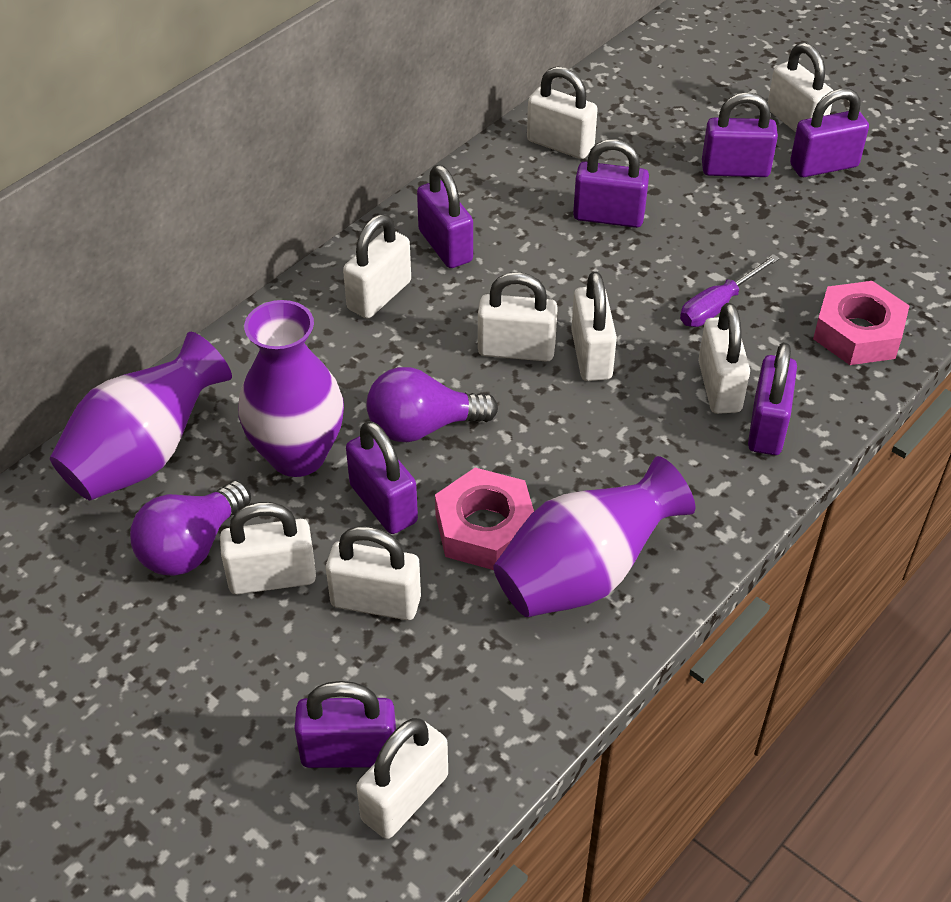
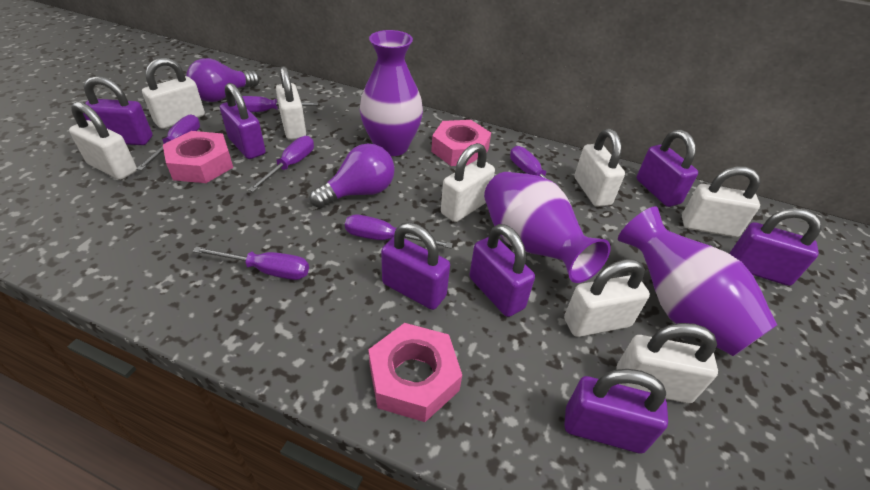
pink nut: 2 -> 3
purple screwdriver: 1 -> 6
white padlock: 9 -> 8

